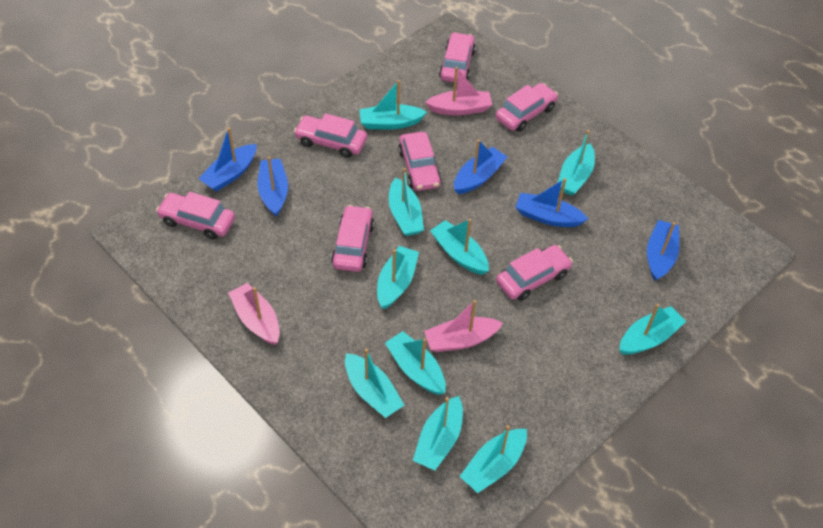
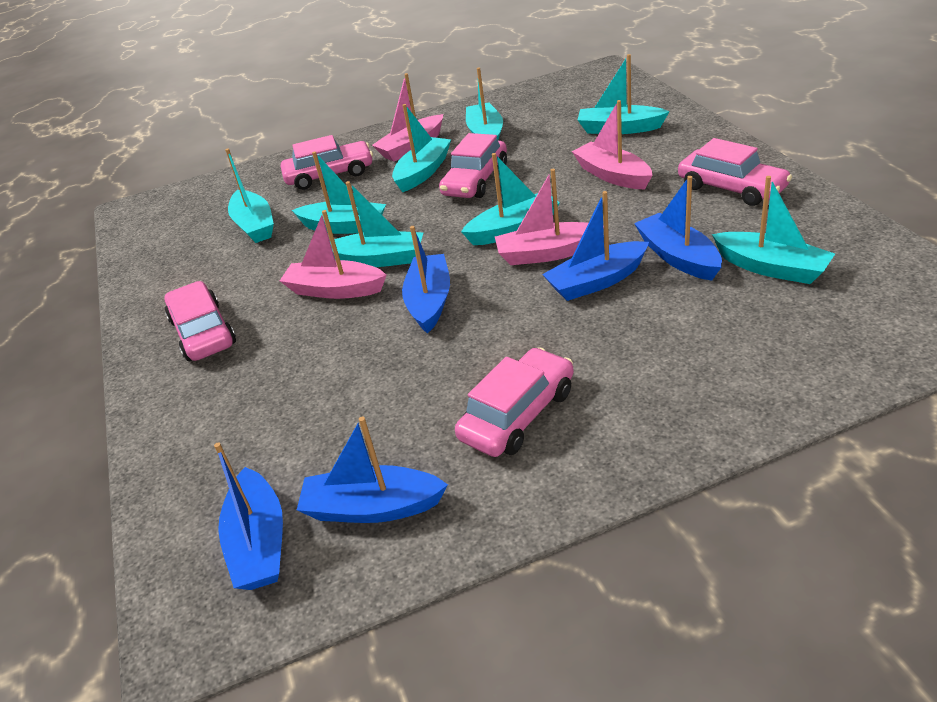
pink boat: 3 -> 4
pink car: 7 -> 5
turquoise boat: 10 -> 8

